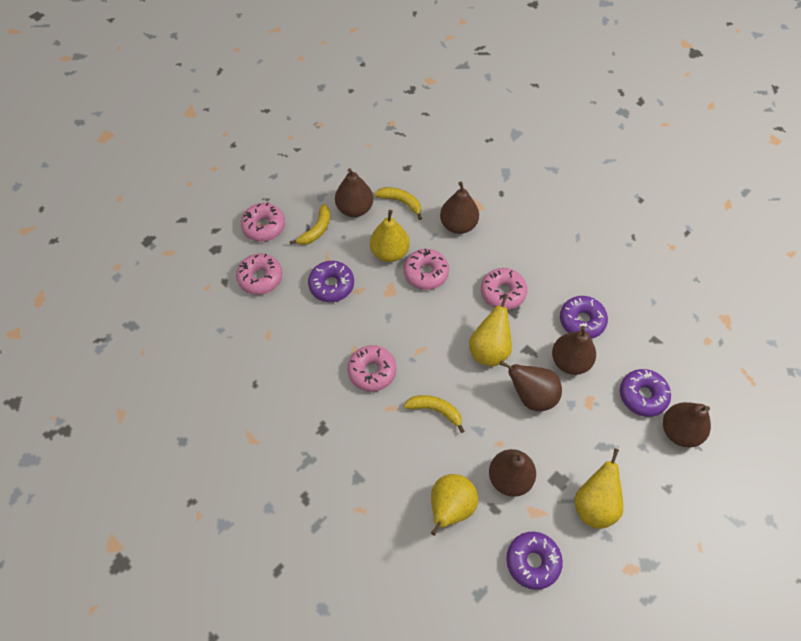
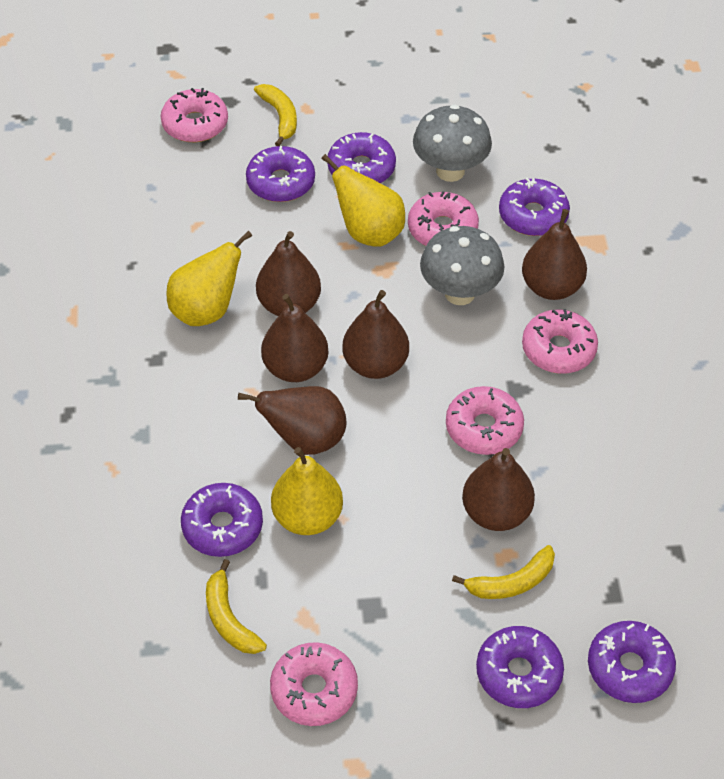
grey mushroom: 0 -> 2
purple donut: 4 -> 6
yellow pear: 4 -> 3

